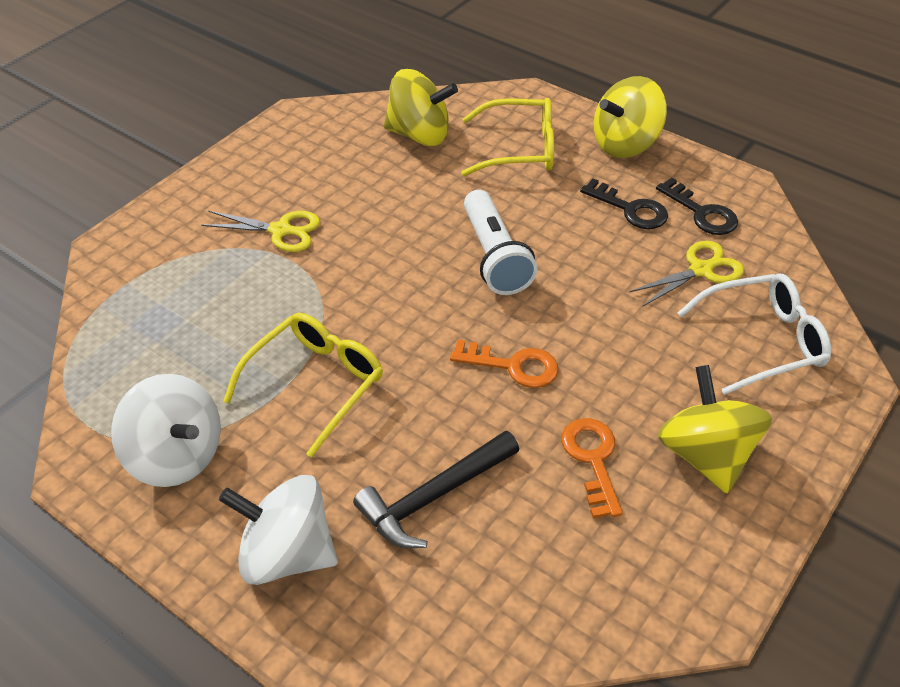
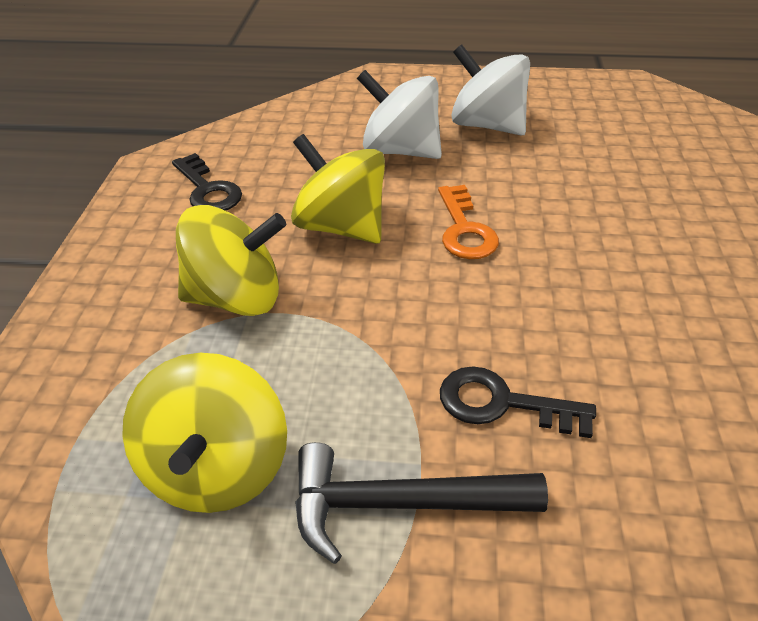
orange key: 2 -> 1
white flashlight: 1 -> 0
white glasses: 1 -> 0
yellow glasses: 2 -> 0
yellow scissors: 2 -> 0

